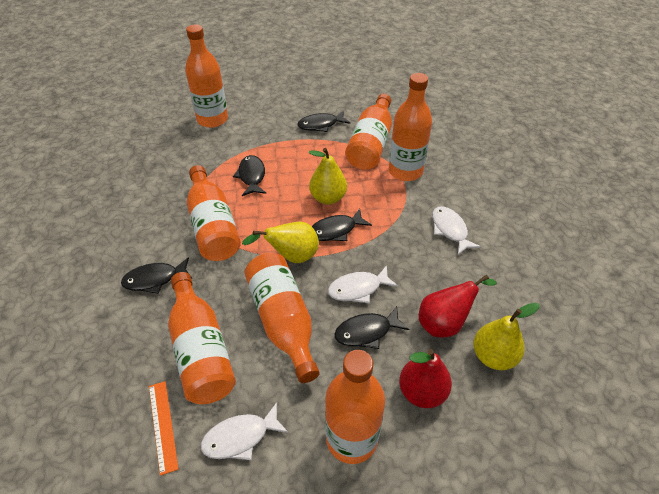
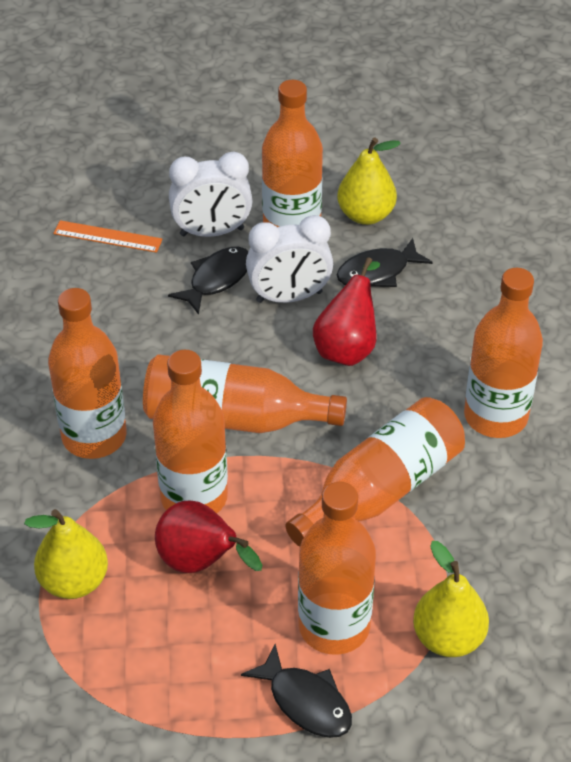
black fish: 5 -> 3
white clock: 0 -> 2
white fish: 3 -> 0

